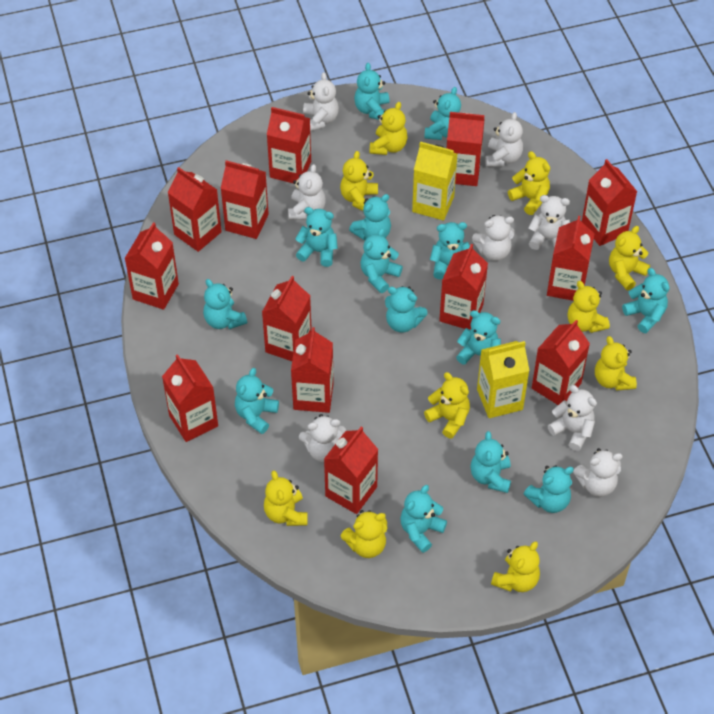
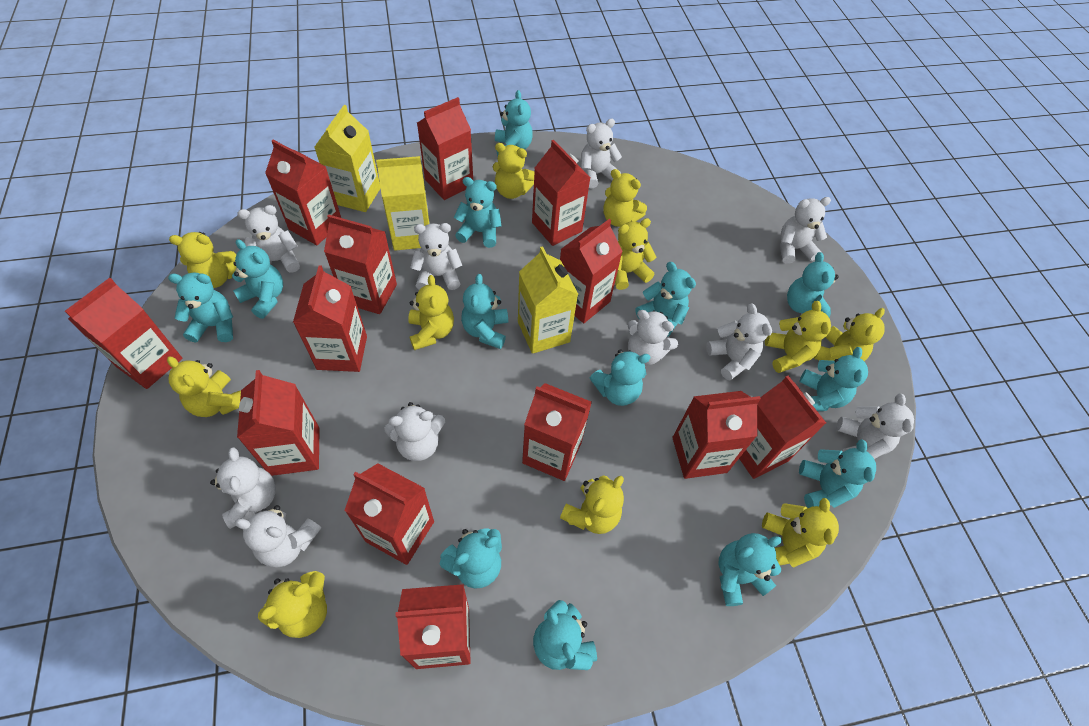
turquoise teddy bear: 14 -> 13
white teddy bear: 8 -> 10
yellow carton: 2 -> 3
yellow teddy bear: 10 -> 11

